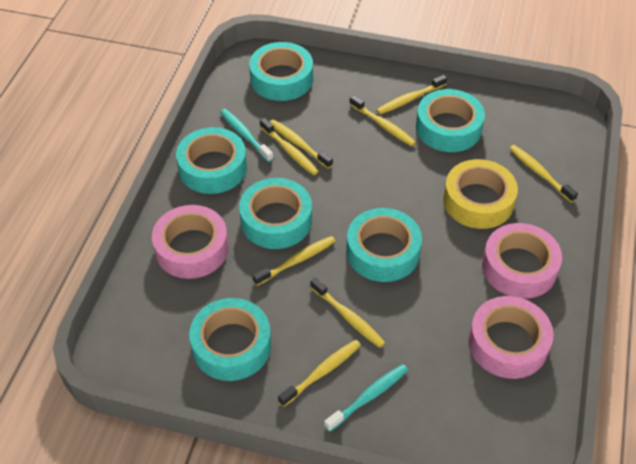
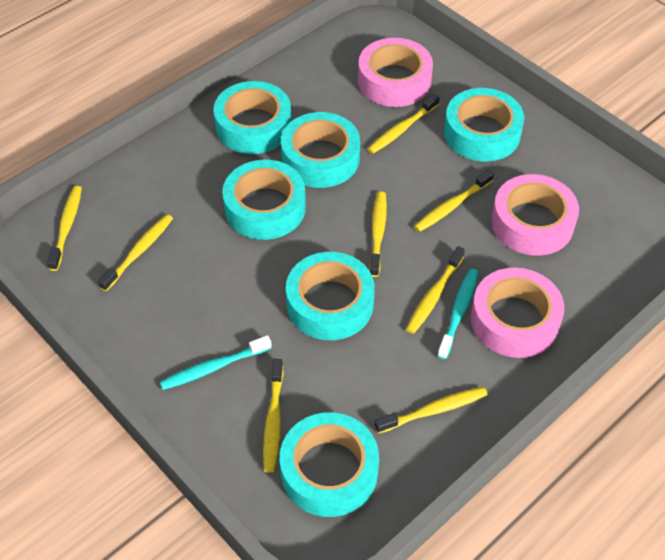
yellow tape: 1 -> 0

